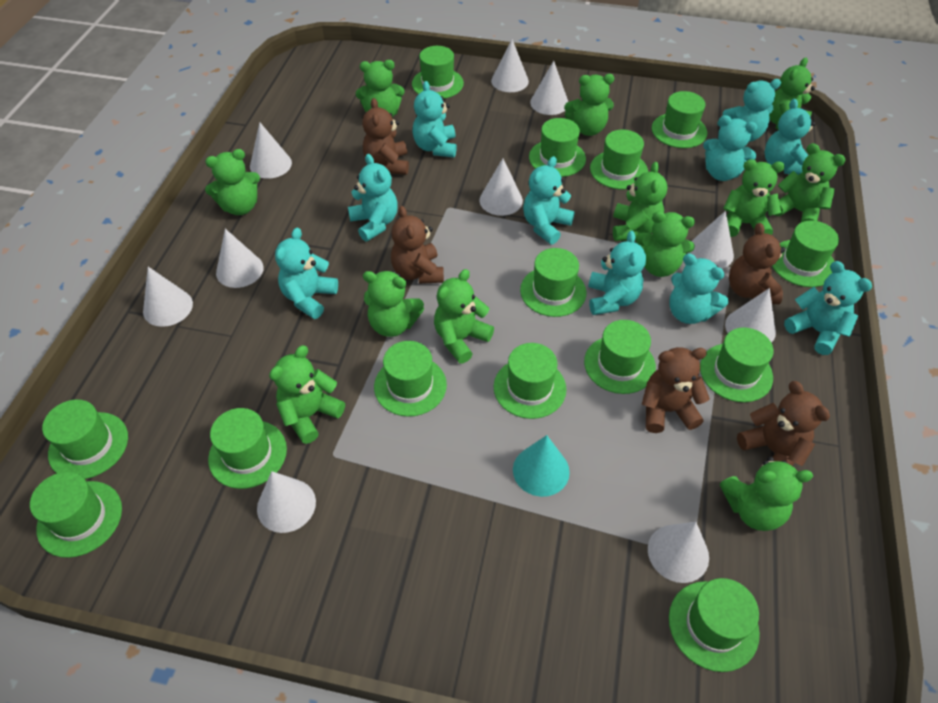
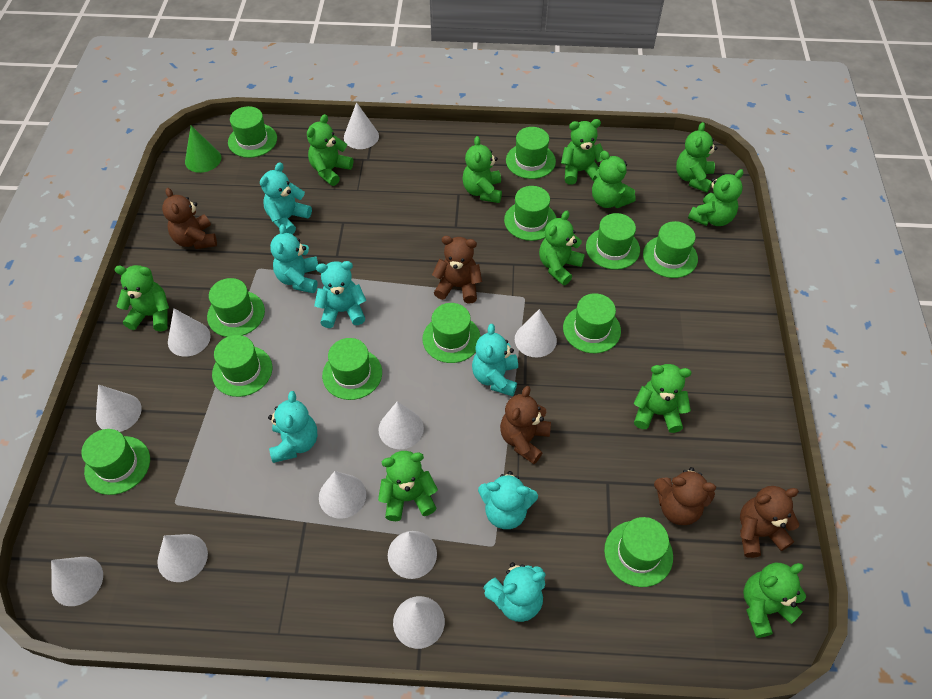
green cone: 0 -> 1
green hat: 14 -> 12
green teddy bear: 12 -> 11
turquoise cone: 1 -> 0
turquoise teddy bear: 10 -> 7

